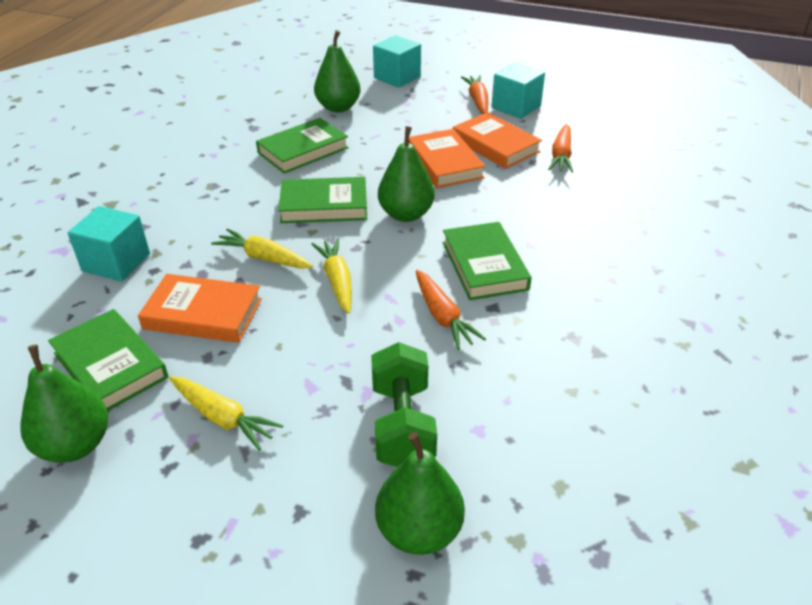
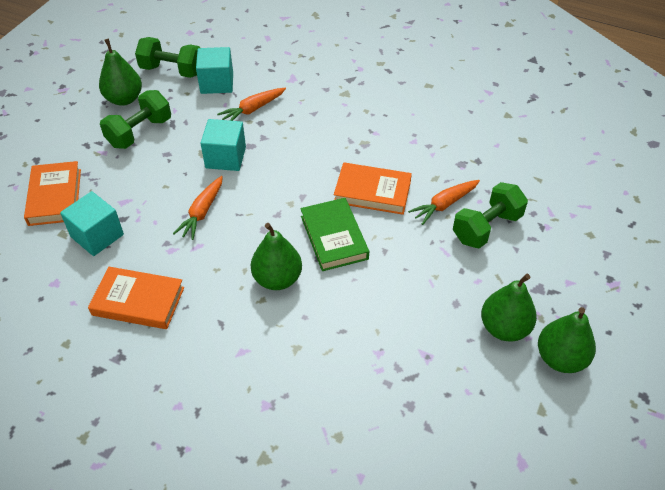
green book: 4 -> 1
green dumbbell: 1 -> 3
yellow carrot: 3 -> 0

